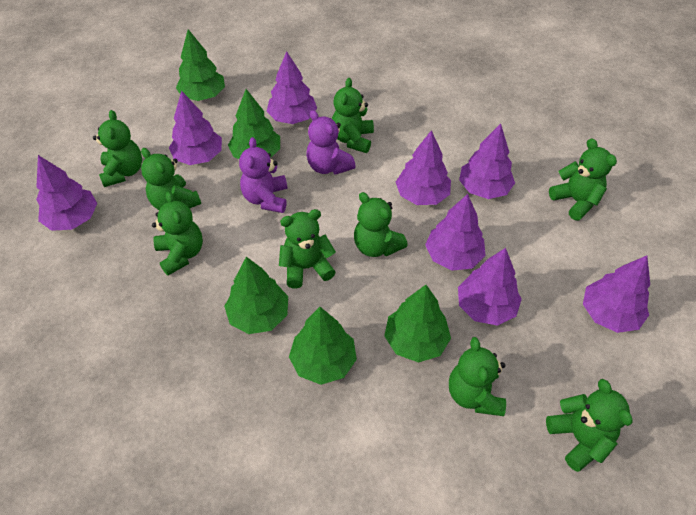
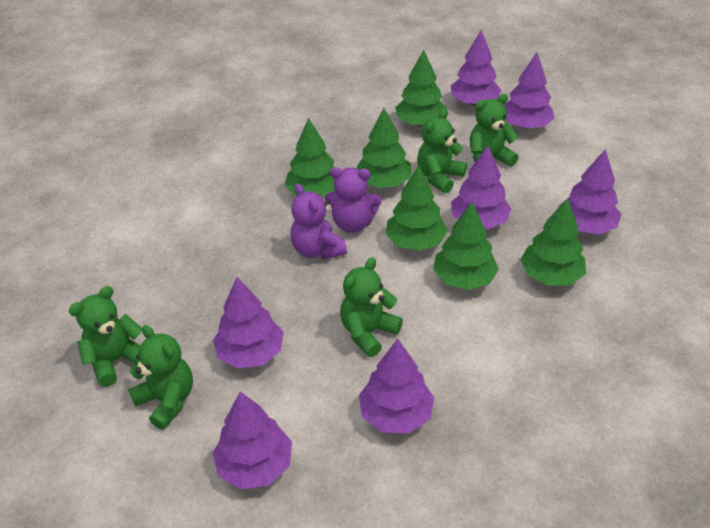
green teddy bear: 9 -> 5
green tree: 5 -> 6
purple tree: 8 -> 7

